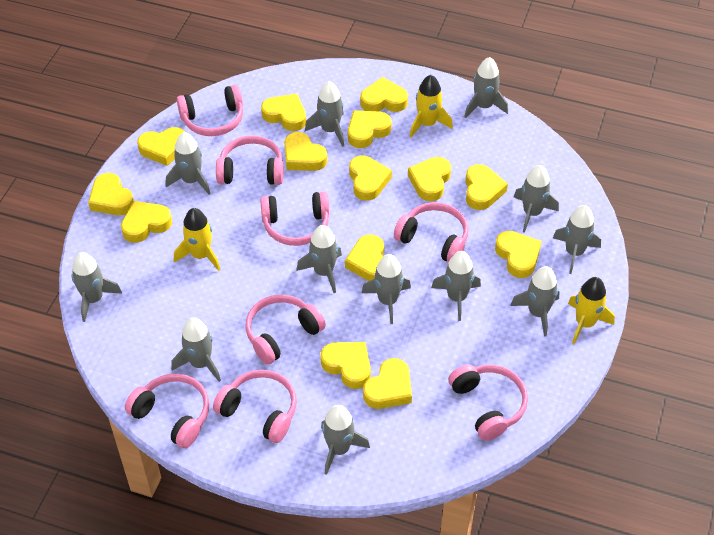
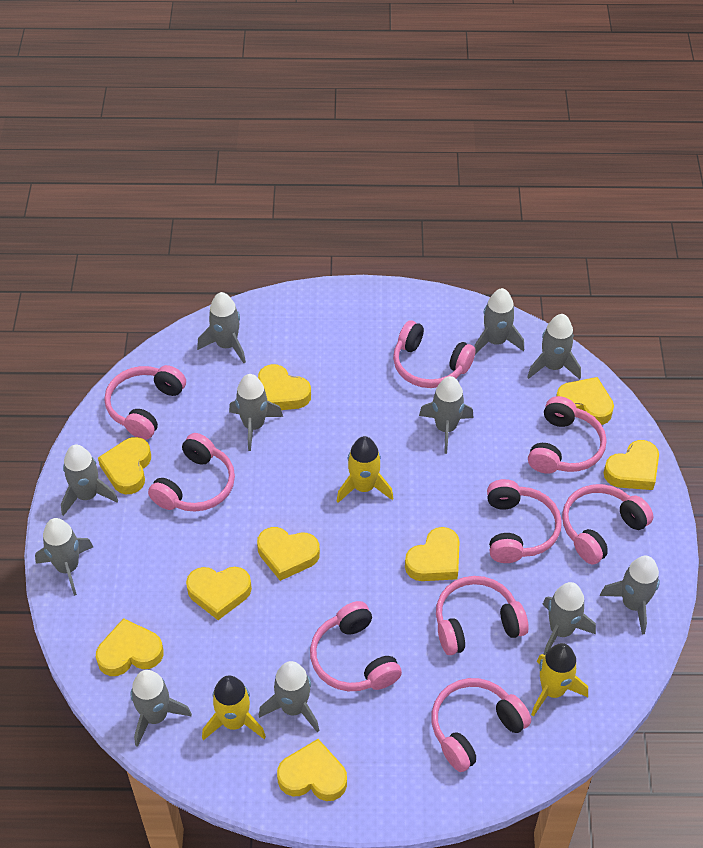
grey rocket: 12 -> 11
pink headphones: 8 -> 9
yellow heart: 14 -> 9

